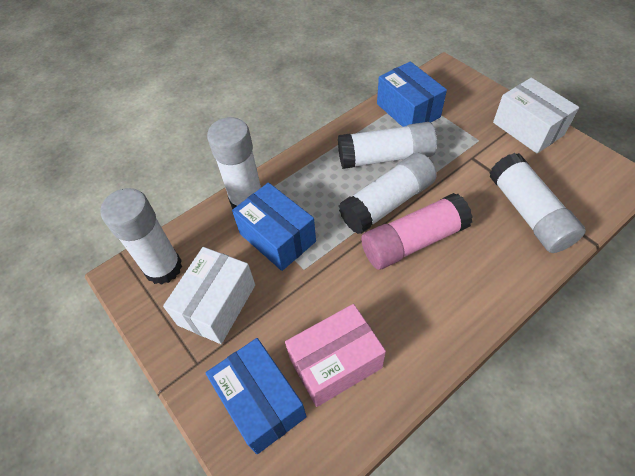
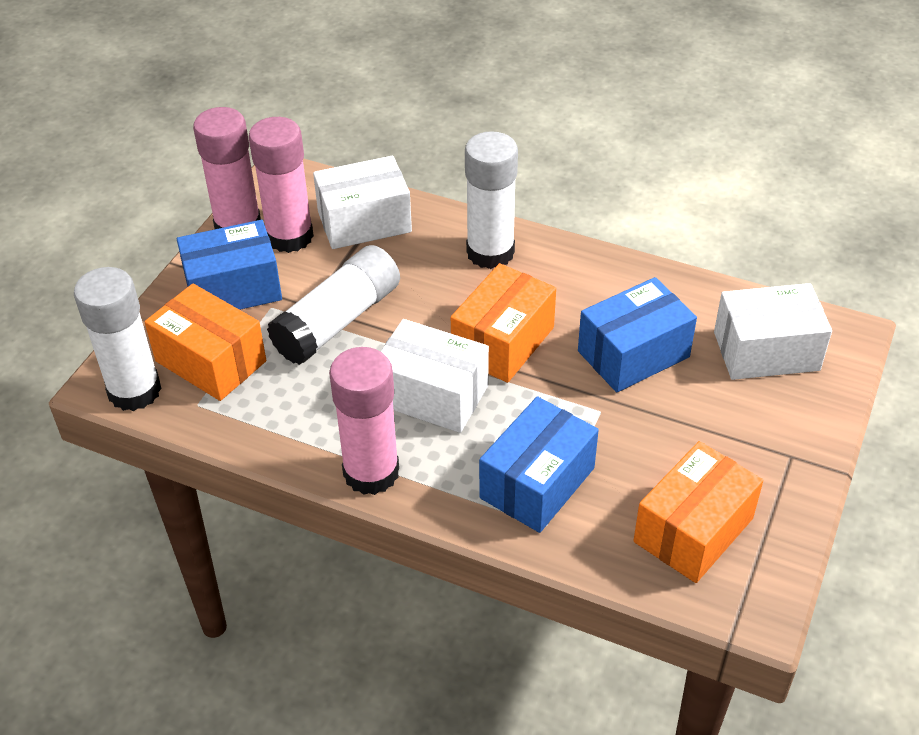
orange box: 0 -> 3
pink box: 1 -> 0
pink glue stick: 1 -> 3
white box: 2 -> 3
white glue stick: 5 -> 3

